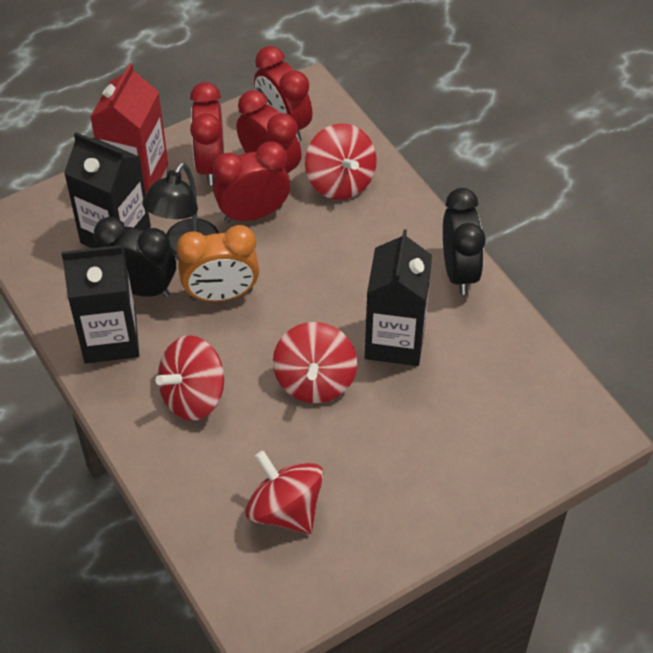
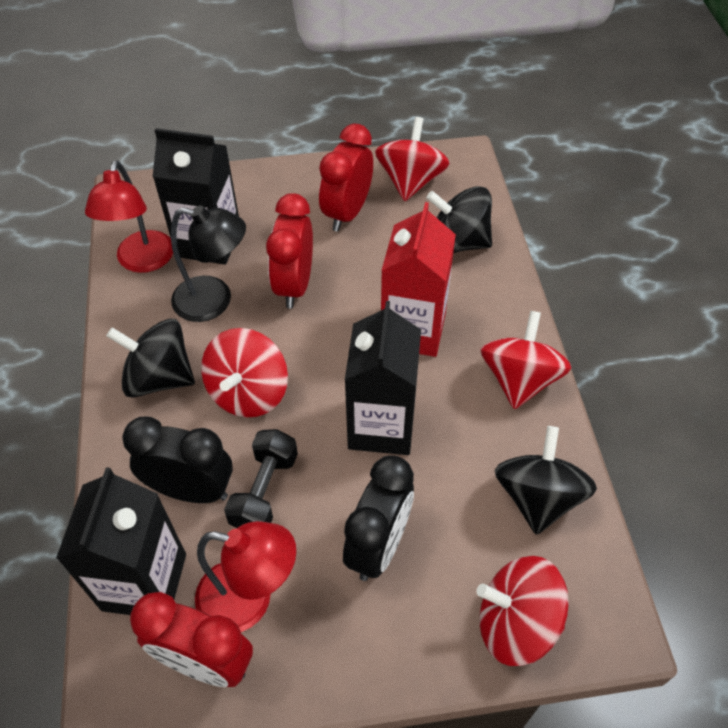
black dumbbell: 0 -> 1
black spinning top: 0 -> 3
orange clock: 1 -> 0
red clock: 4 -> 3
red lamp: 0 -> 2

